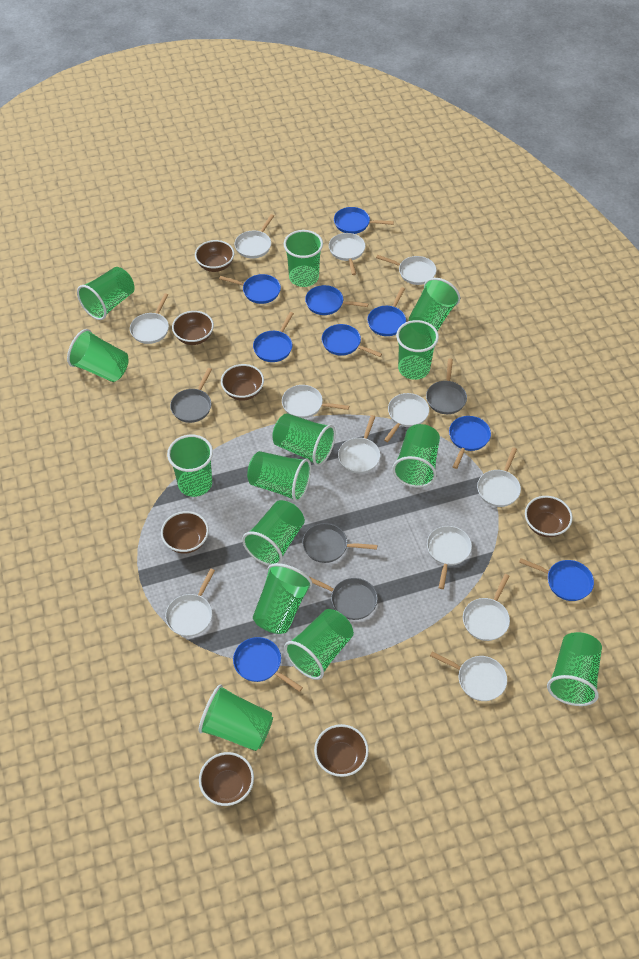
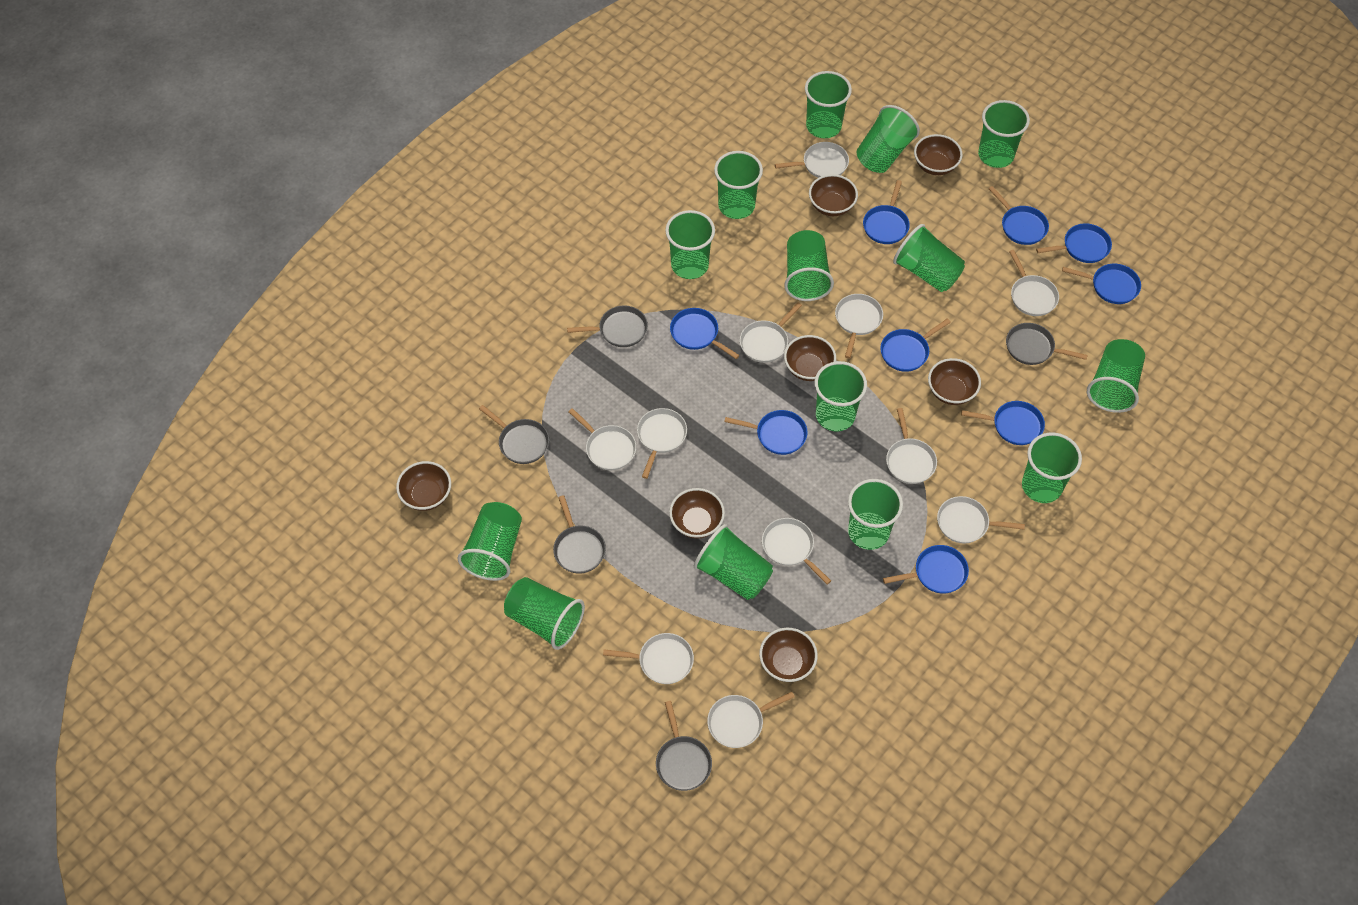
grey pan: 4 -> 5
white pan: 12 -> 11

